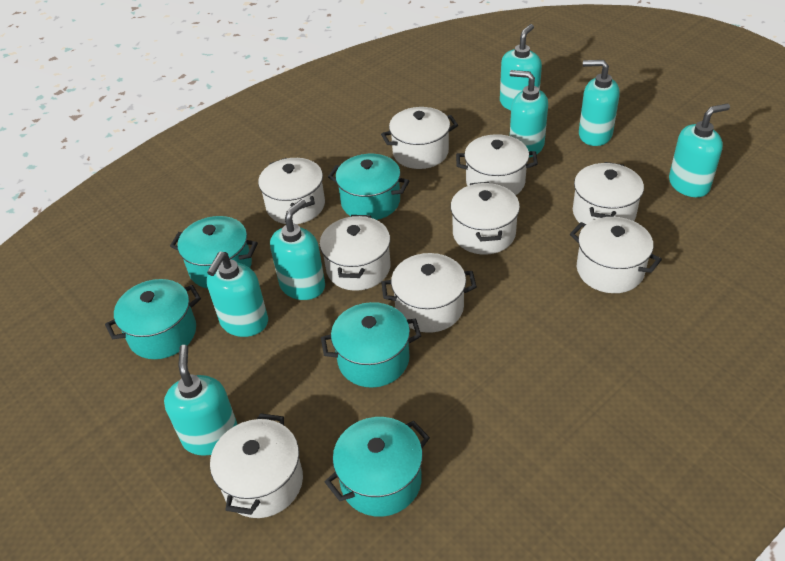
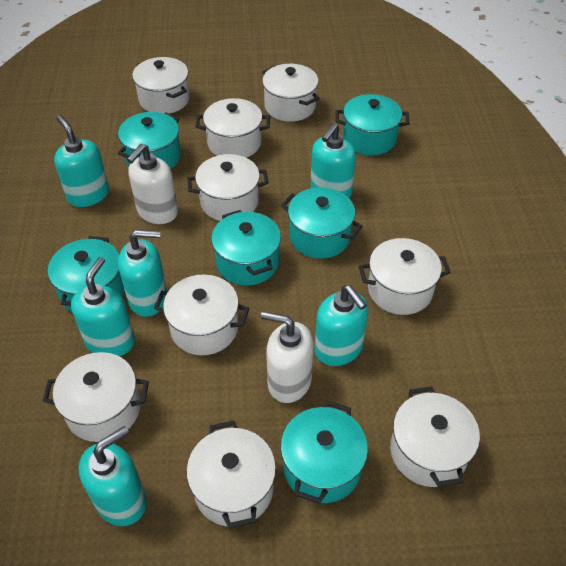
turquoise pot: 5 -> 6
turquoise soap dispenser: 7 -> 6
white soap dispenser: 0 -> 2

